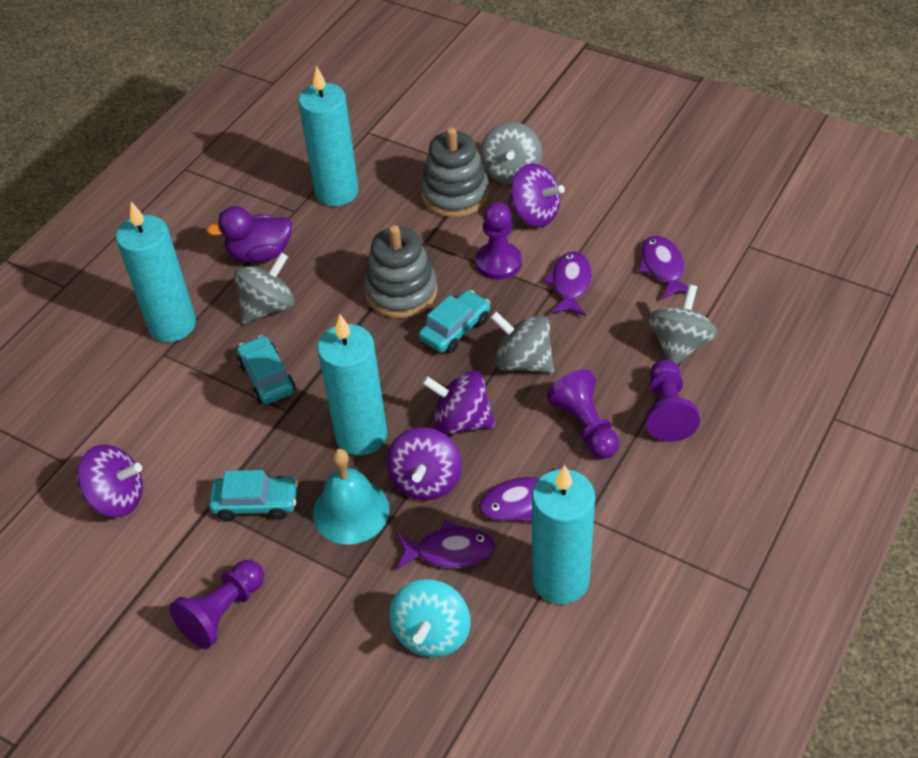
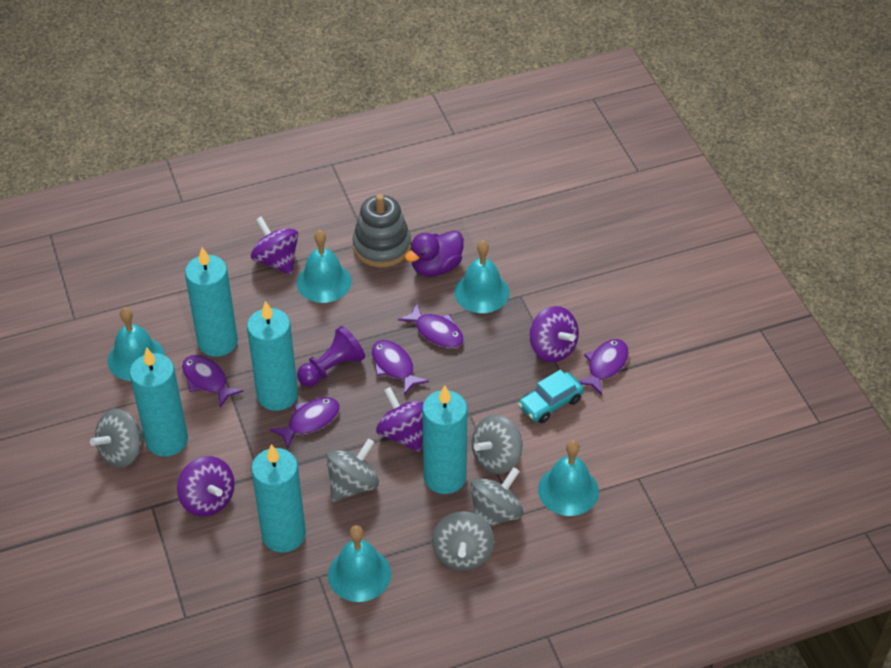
grey spinning top: 4 -> 5
grey stacking toy: 2 -> 1
purple fish: 4 -> 5
purple pawn: 4 -> 1
turquoise bell: 1 -> 5
turquoise candle: 4 -> 5
turquoise car: 3 -> 1
turquoise spinning top: 1 -> 0

